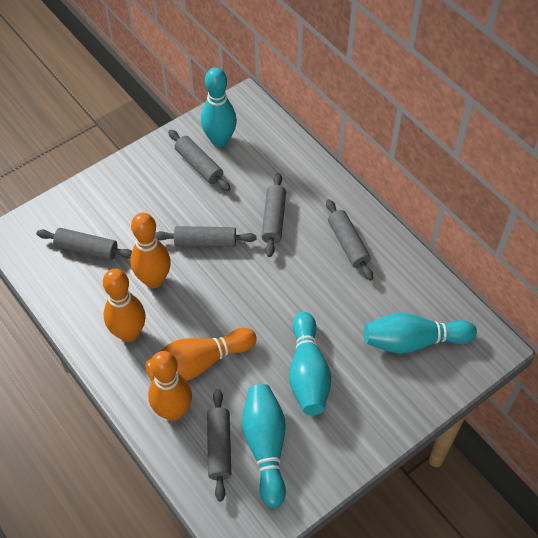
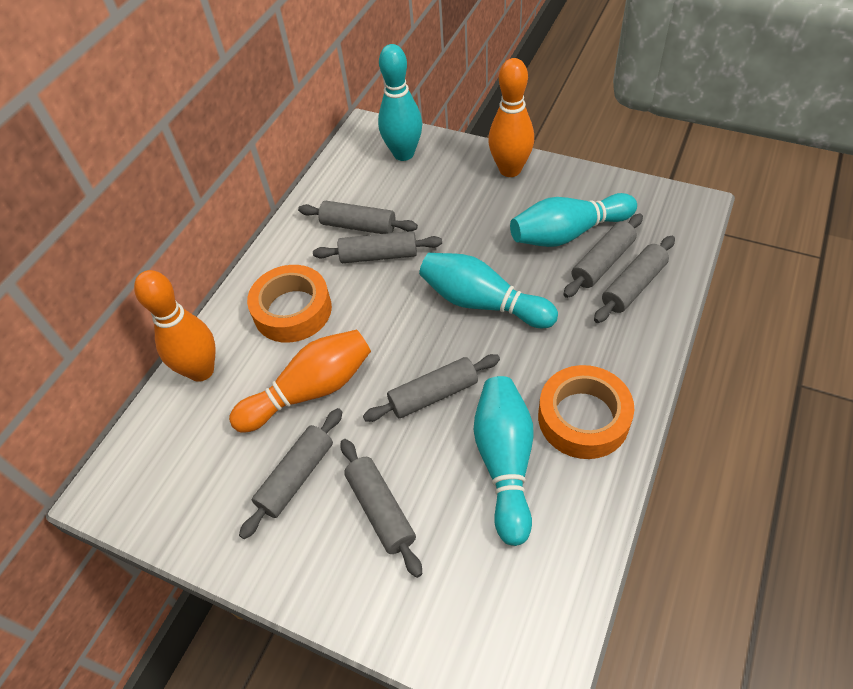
grey rolling pin: 6 -> 7
orange bowling pin: 4 -> 3
orange tape: 0 -> 2

